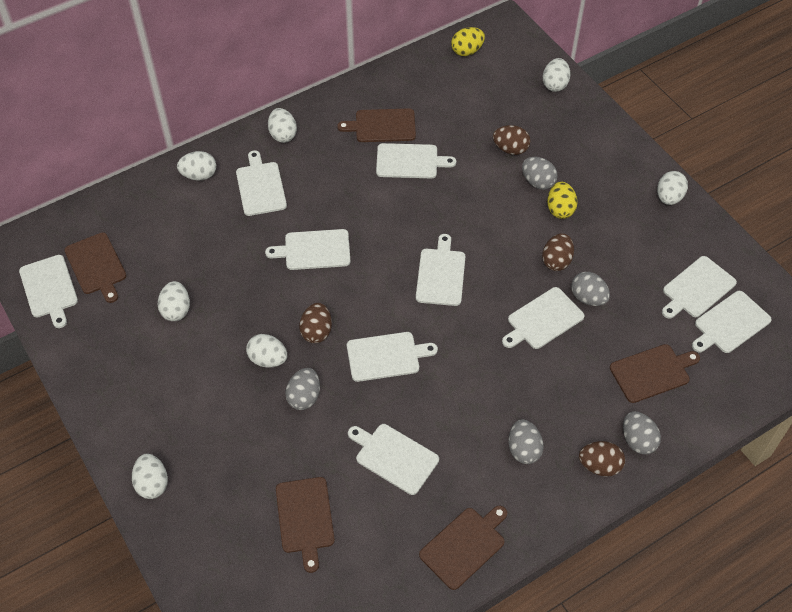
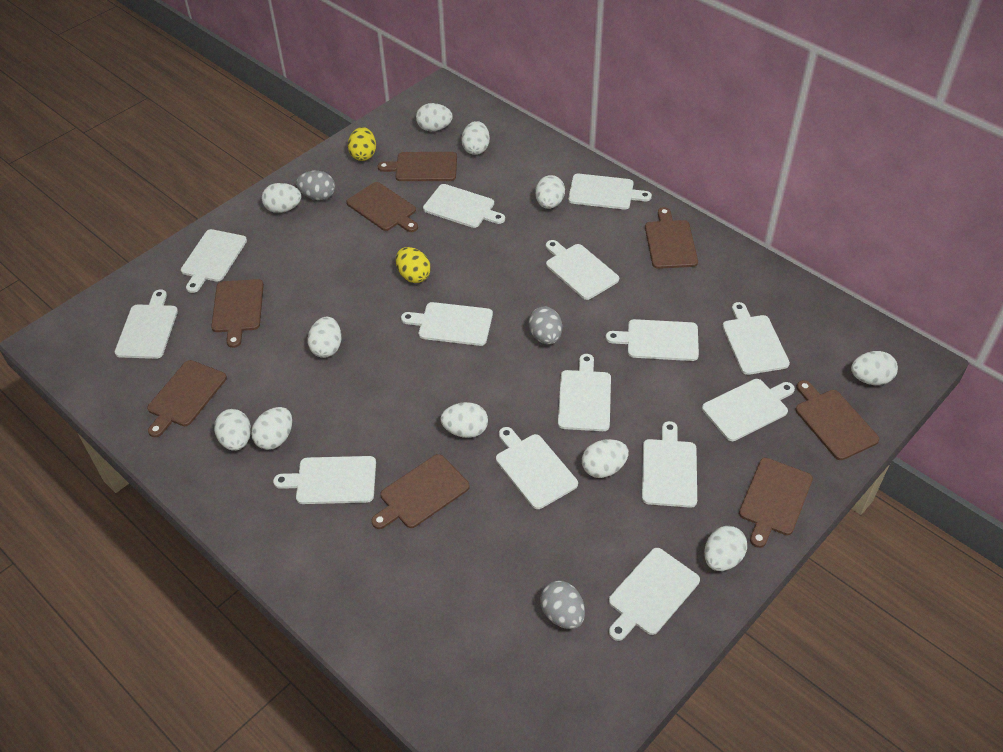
brown cutting board: 5 -> 8
brown egg: 4 -> 0
grey egg: 5 -> 3
white cutting board: 10 -> 14
white egg: 7 -> 11

